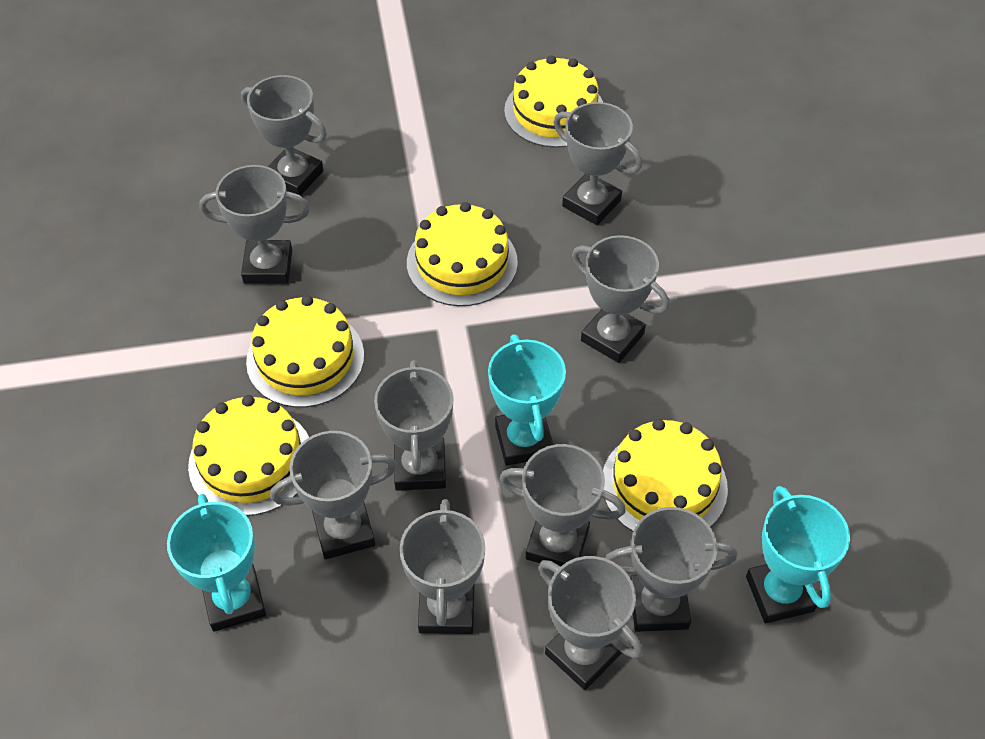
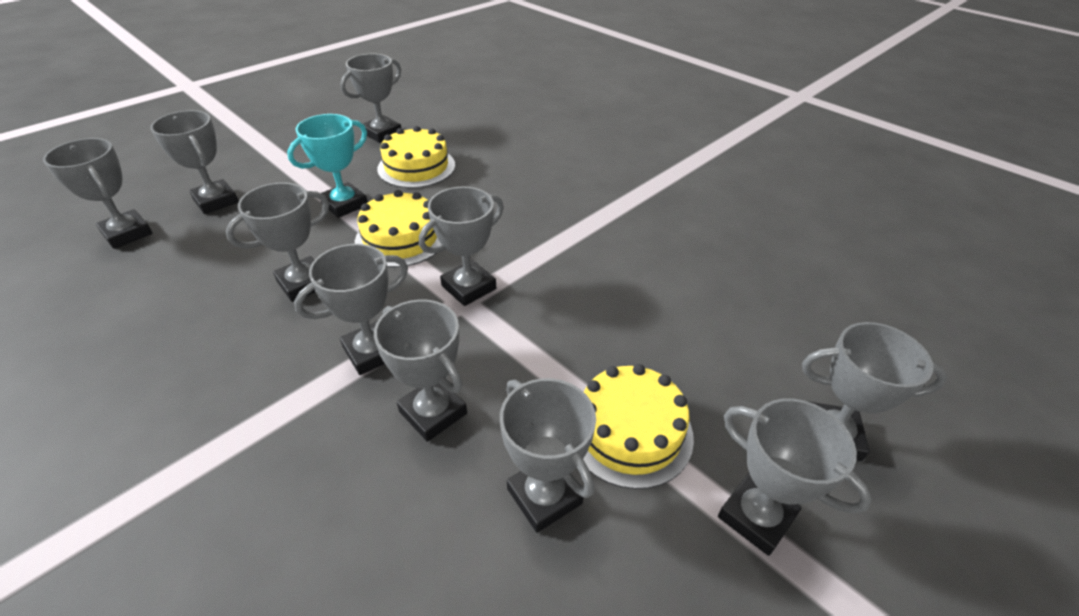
turquoise trophy: 3 -> 1
yellow cake: 5 -> 3

